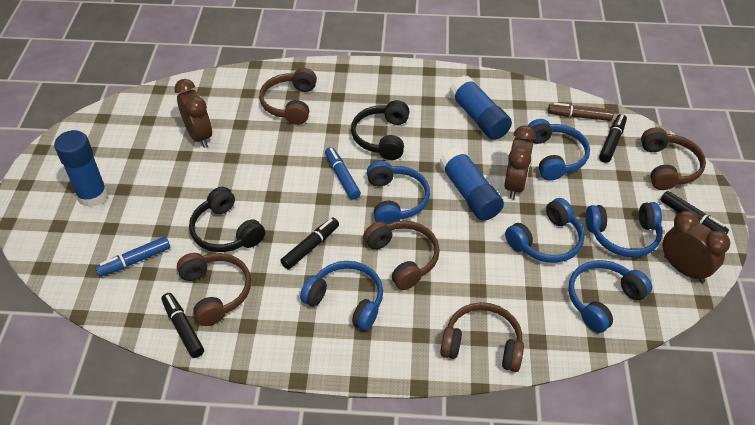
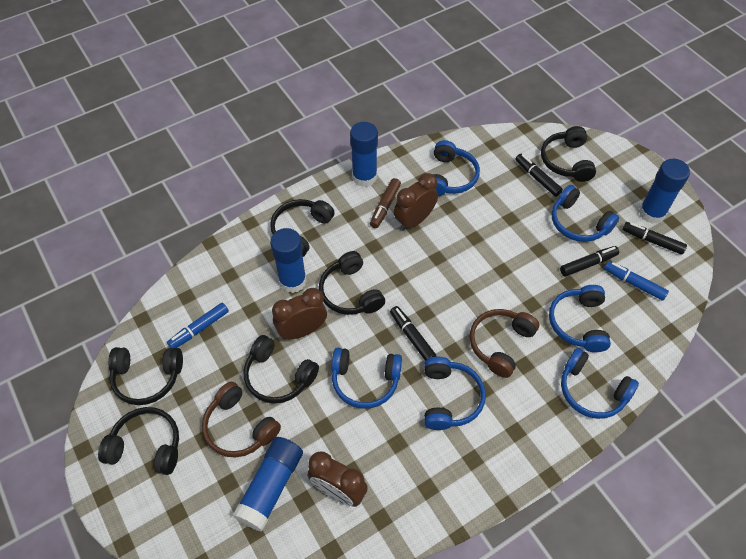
black headphones: 2 -> 6
blue glue stick: 3 -> 4
brown headphones: 5 -> 2

